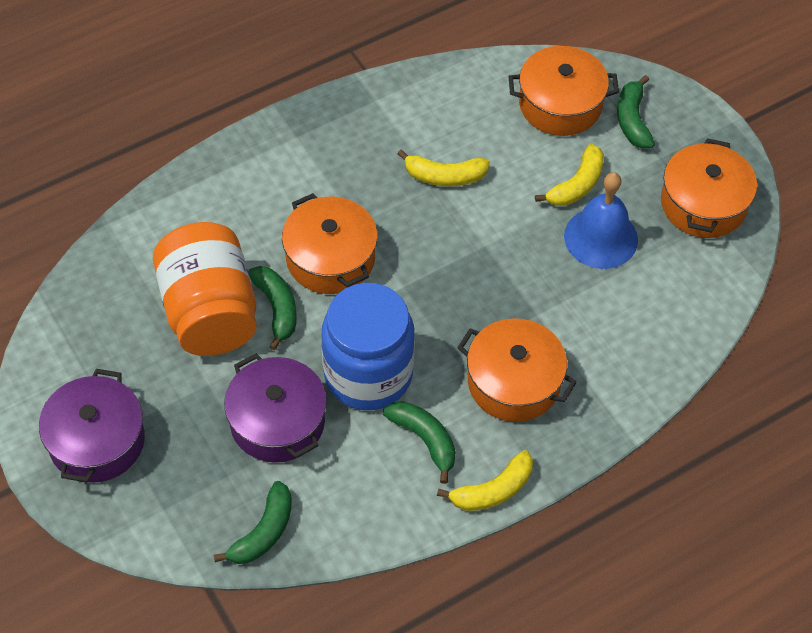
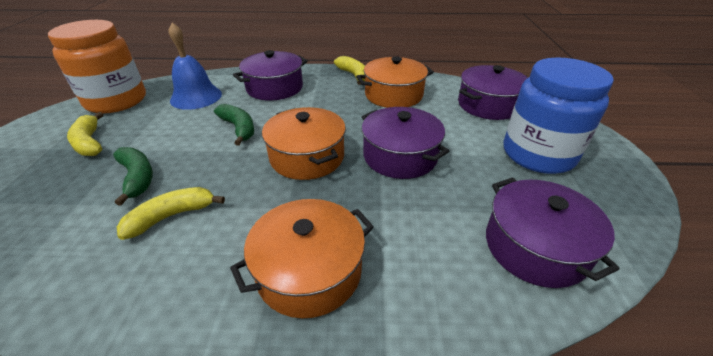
green banana: 4 -> 2
orange pot: 4 -> 3
purple pot: 2 -> 4

